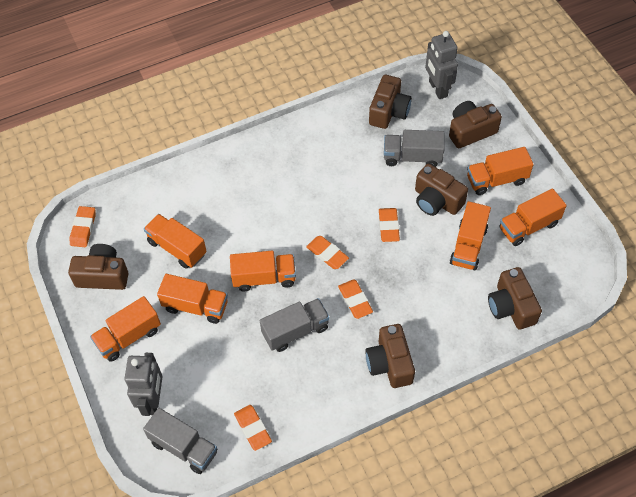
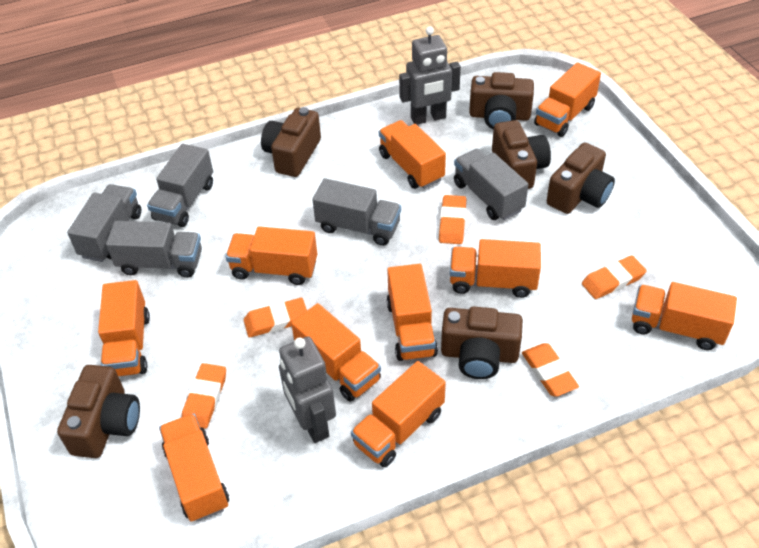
grey truck: 3 -> 5
orange truck: 7 -> 10

